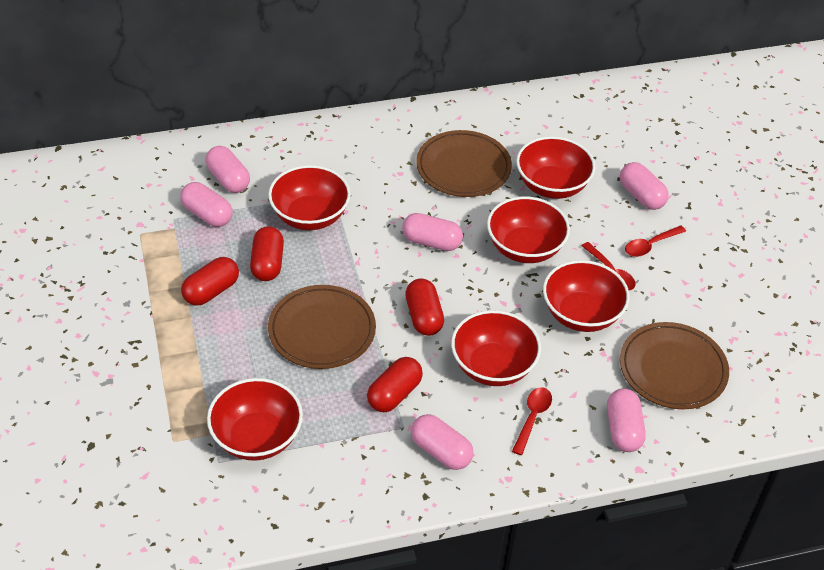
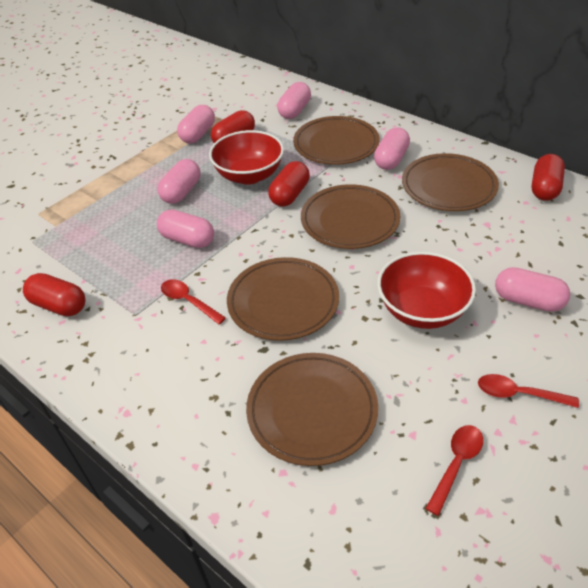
brown plate: 3 -> 5
red bowl: 6 -> 2

